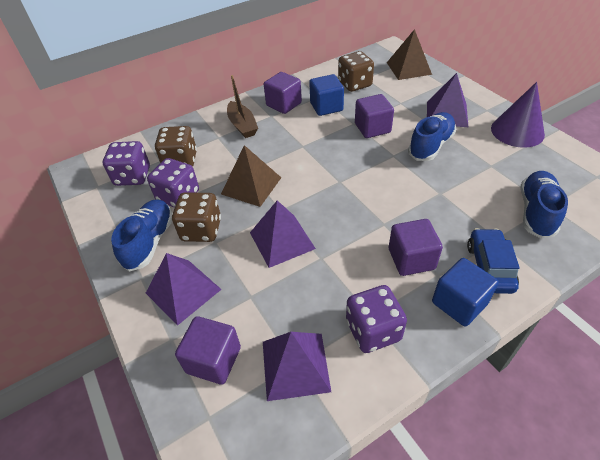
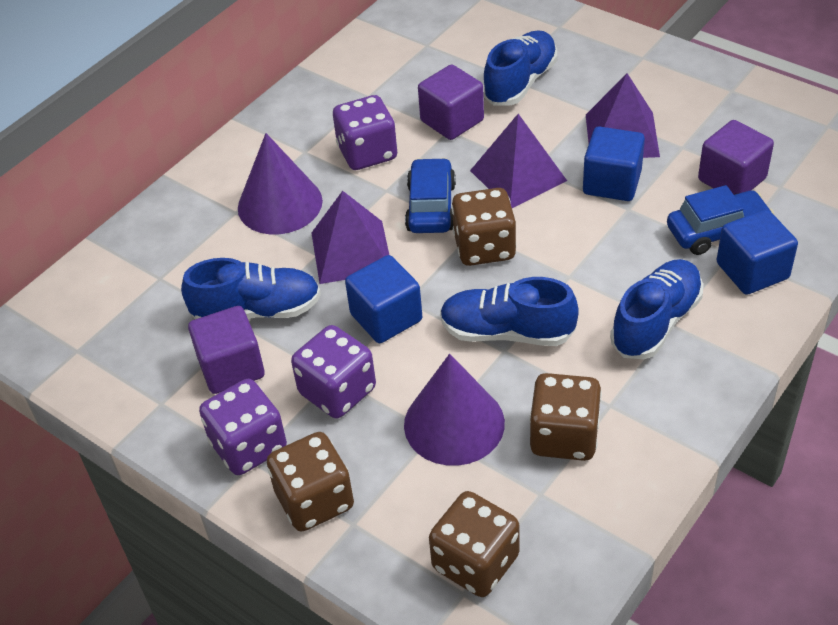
blue car: 1 -> 2
blue cube: 2 -> 3
blue shoe: 3 -> 4
brown boat: 1 -> 0
brown dice: 3 -> 4
brown pyramid: 2 -> 0
purple cone: 1 -> 2
purple cube: 4 -> 3
purple pyramid: 4 -> 3

